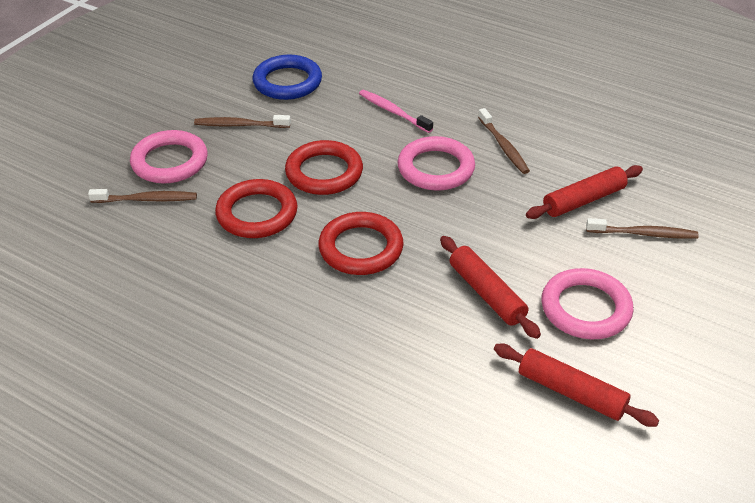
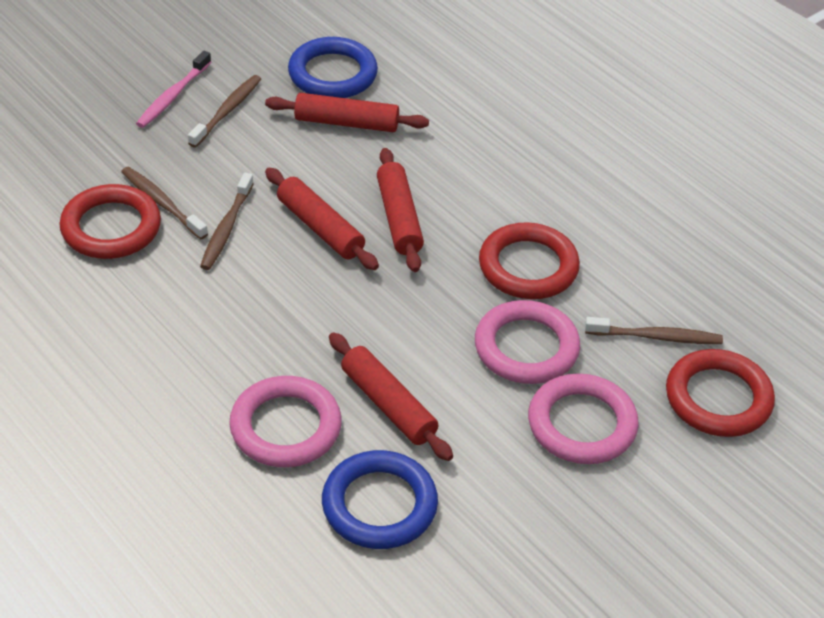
blue ring: 1 -> 2
red rolling pin: 3 -> 4

